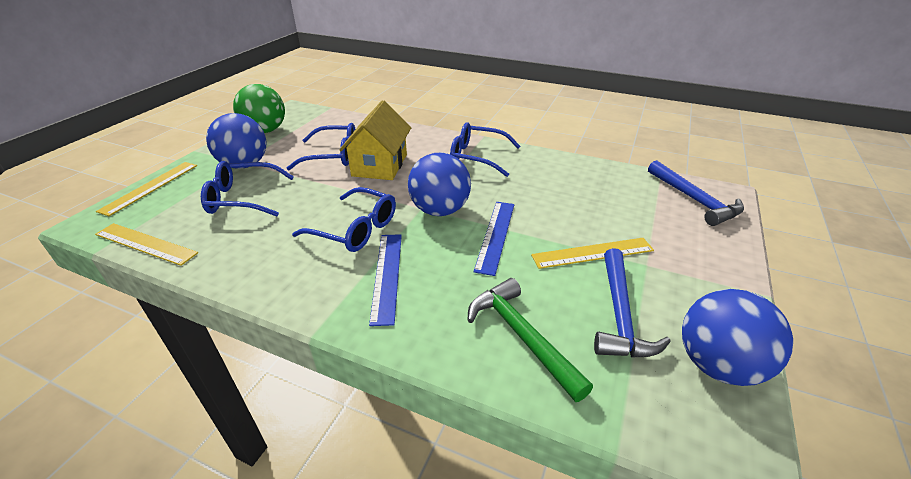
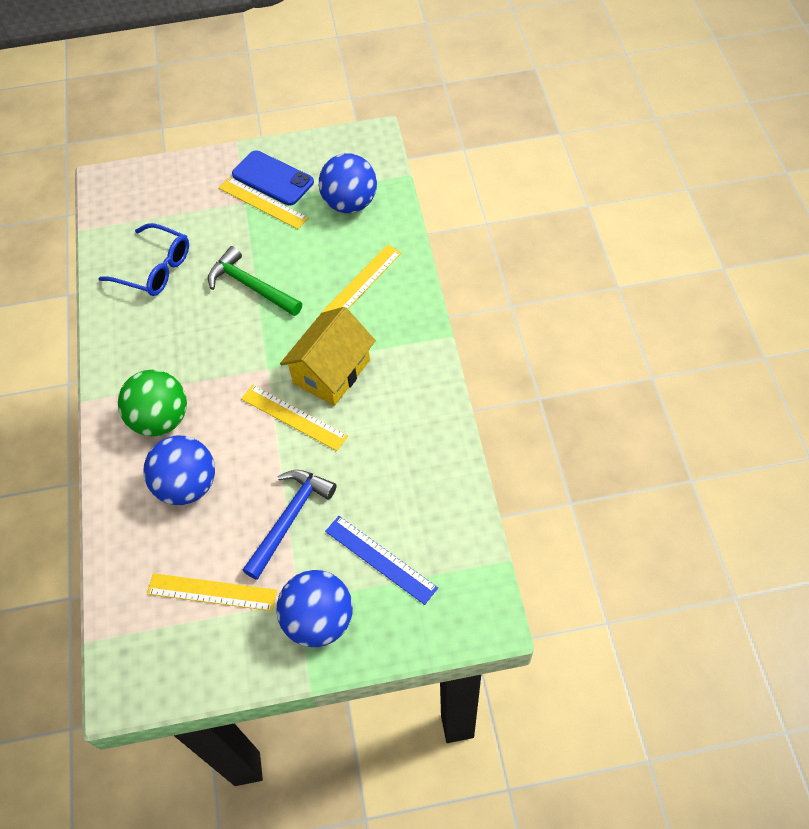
blue glasses: 4 -> 1
blue hammer: 2 -> 1
blue phone: 0 -> 1
blue ruler: 2 -> 1
yellow ruler: 3 -> 4

